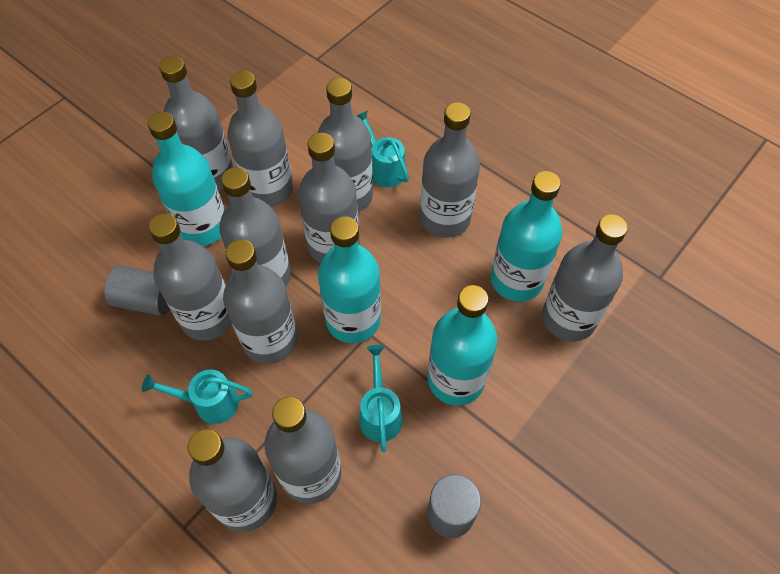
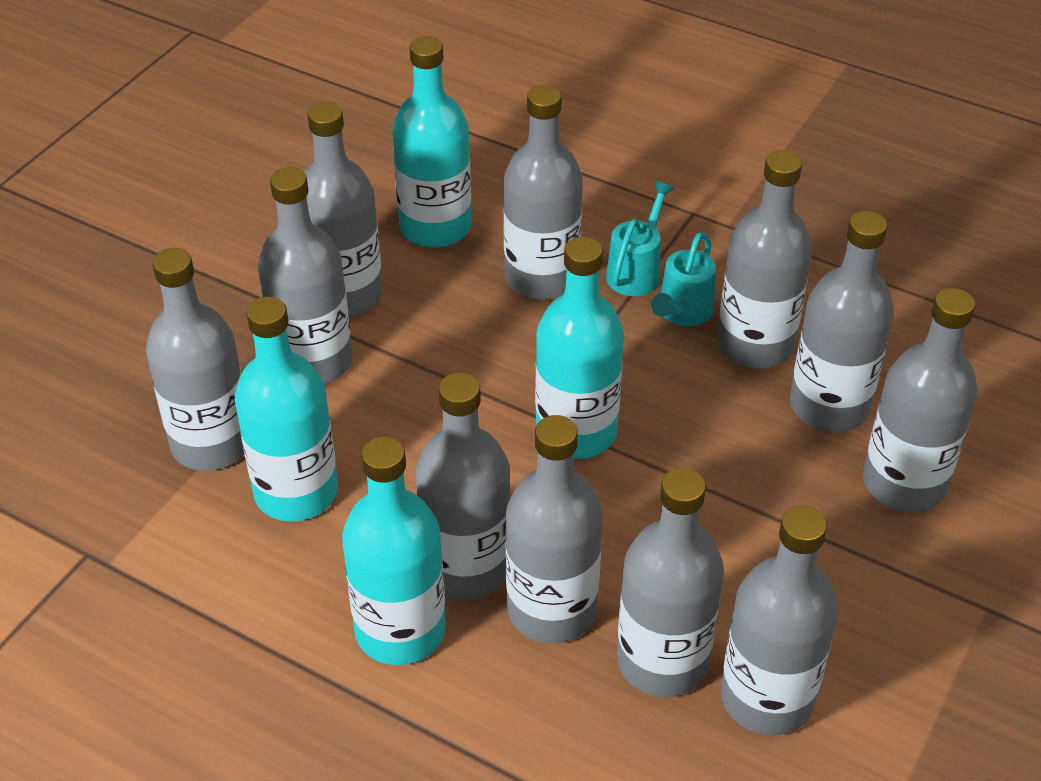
grey cylinder: 2 -> 0
turquoise watering can: 3 -> 2

